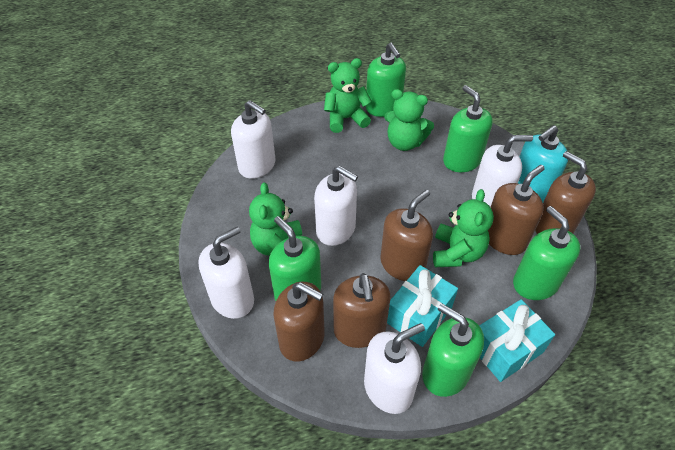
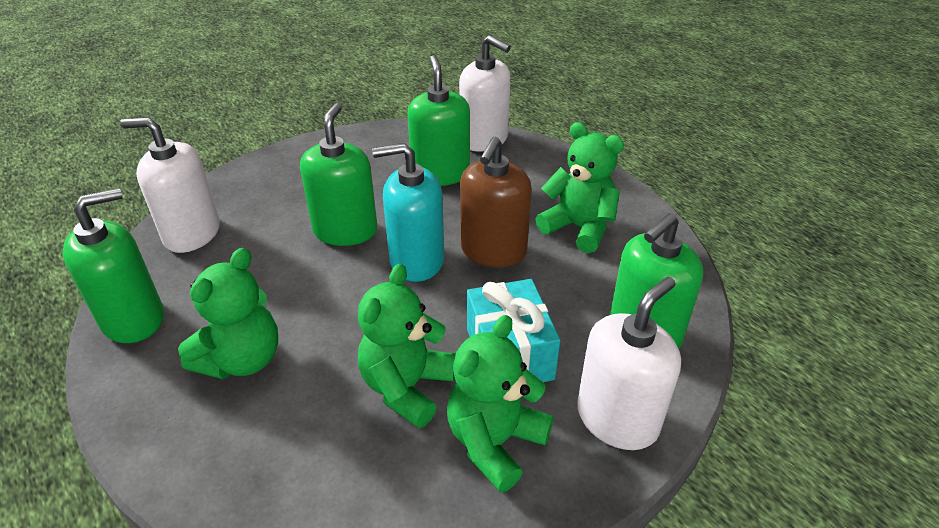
brown soap dispenser: 5 -> 1
green soap dispenser: 5 -> 4
turquoise gift: 2 -> 1
white soap dispenser: 5 -> 3

